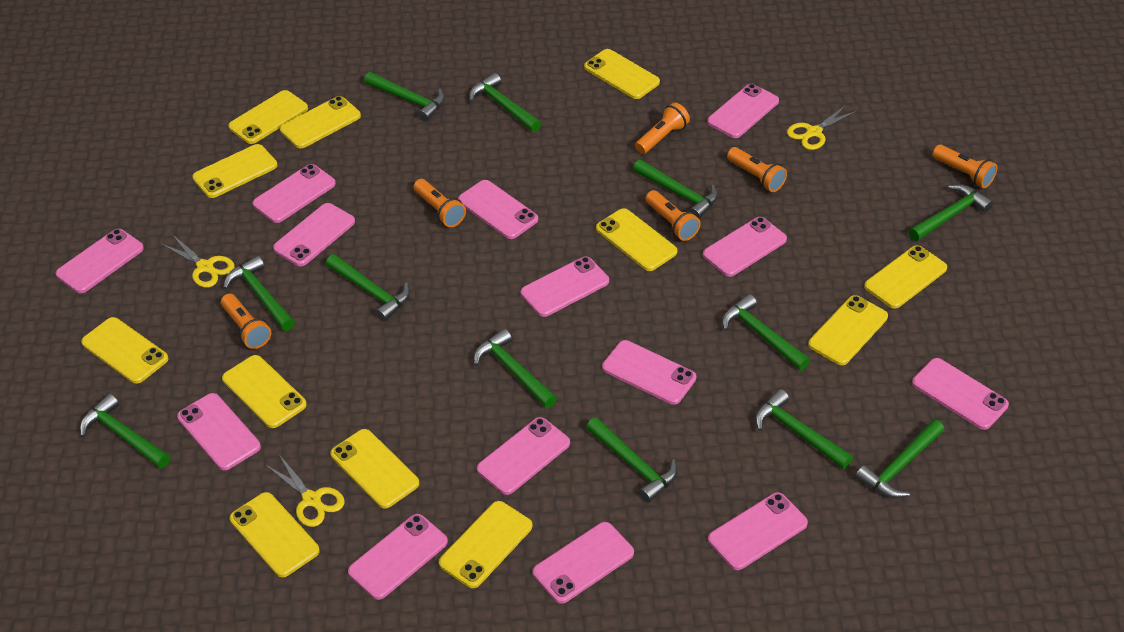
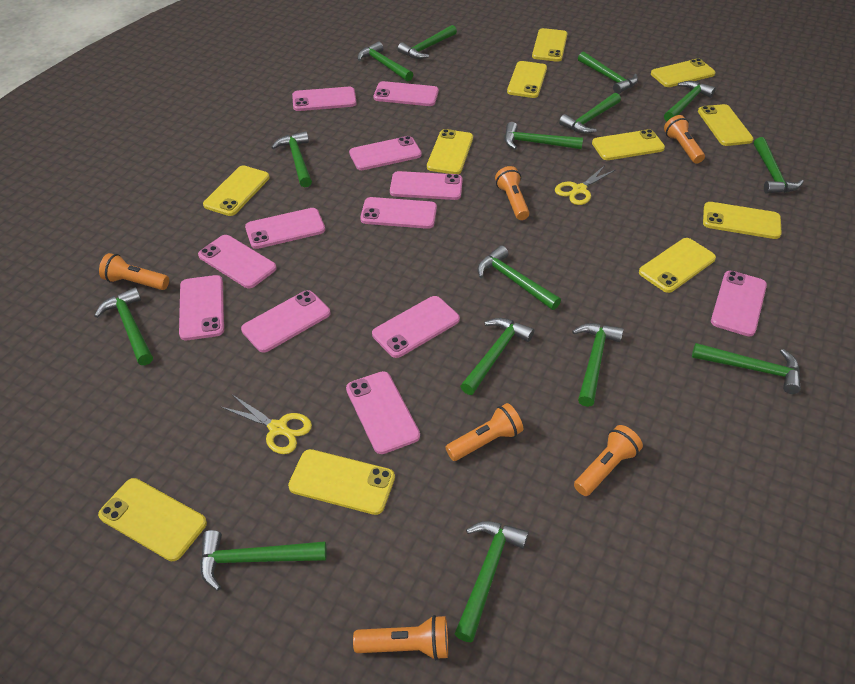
green hammer: 12 -> 15
pink phone: 14 -> 12
yellow phone: 12 -> 11
yellow scissors: 3 -> 2

